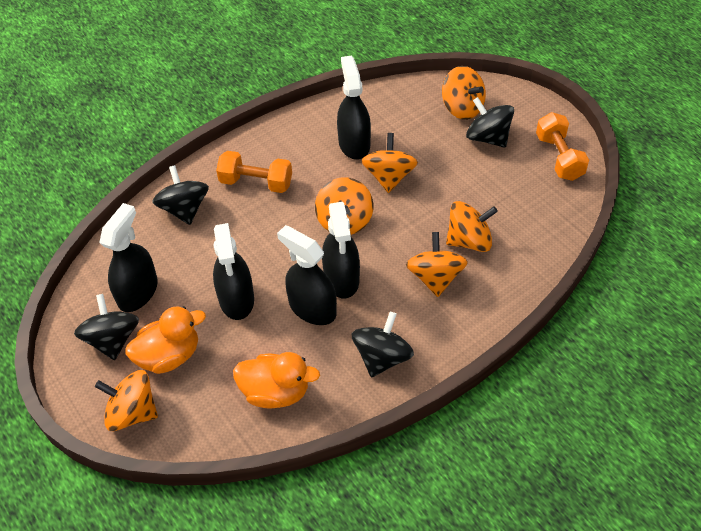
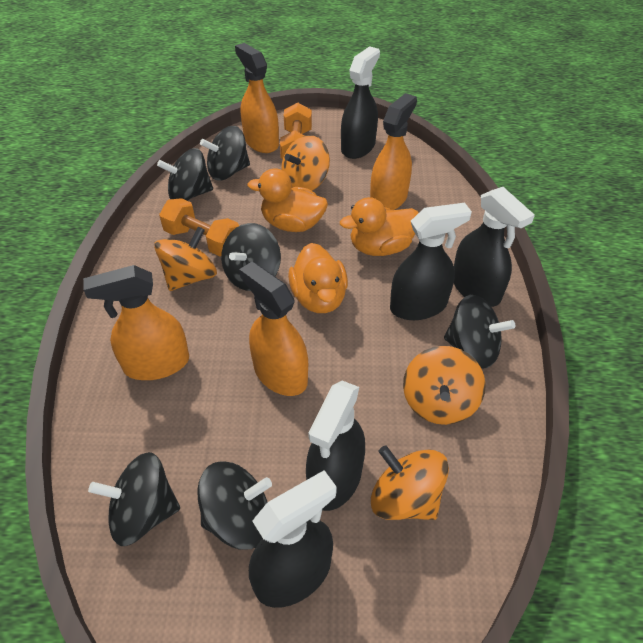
black spinning top: 4 -> 6
orange duck: 2 -> 3
orange spinning top: 6 -> 4
orange spray bottle: 0 -> 4

